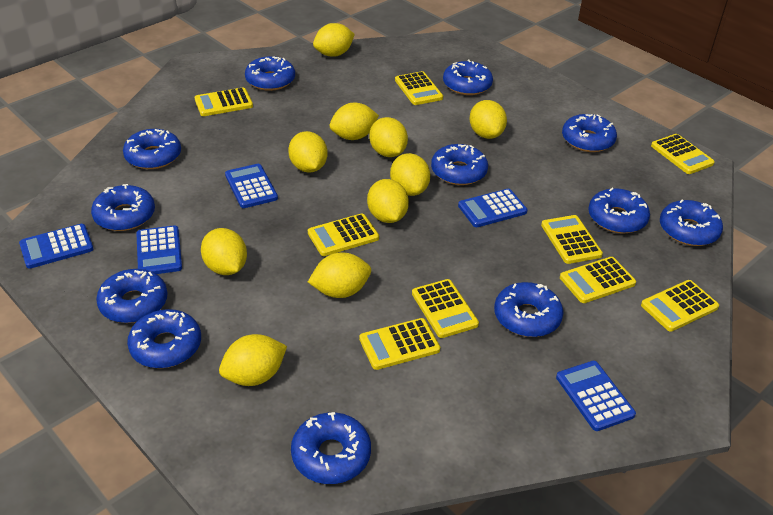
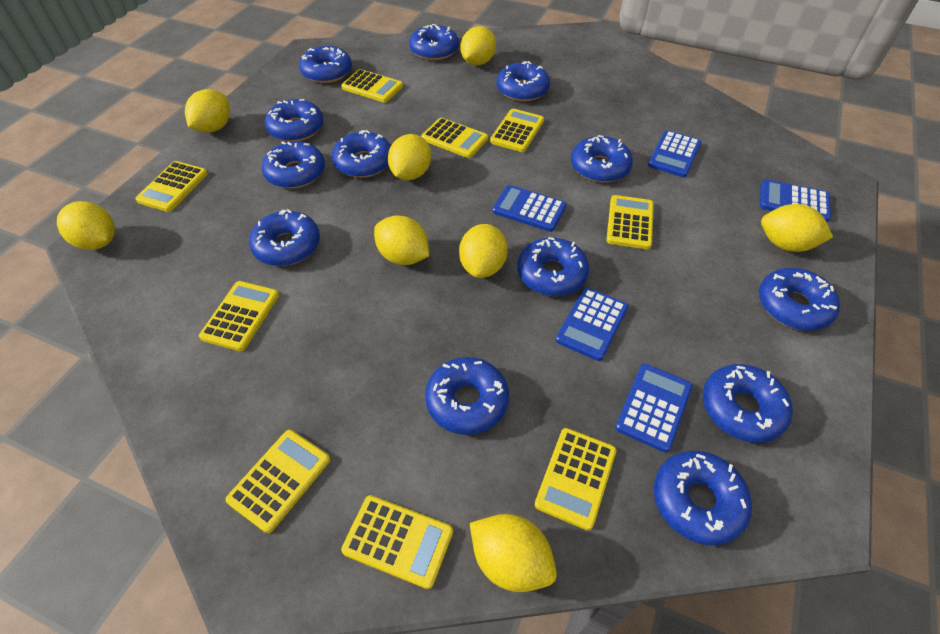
blue donut: 12 -> 13
yellow lemon: 10 -> 8

